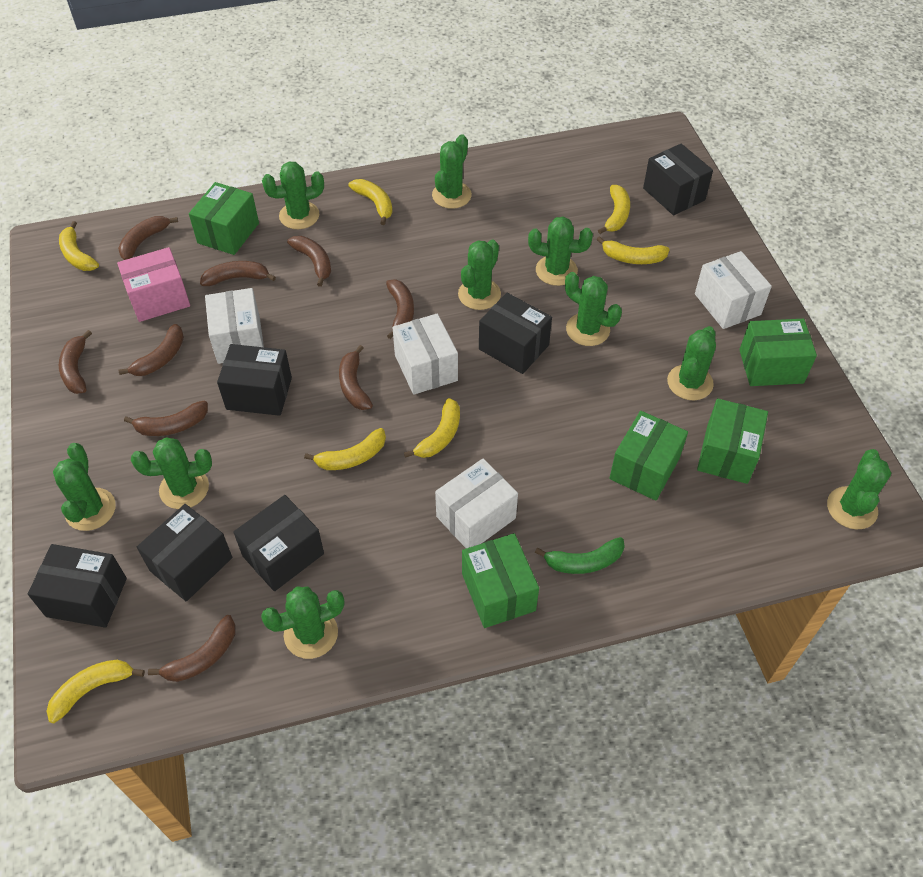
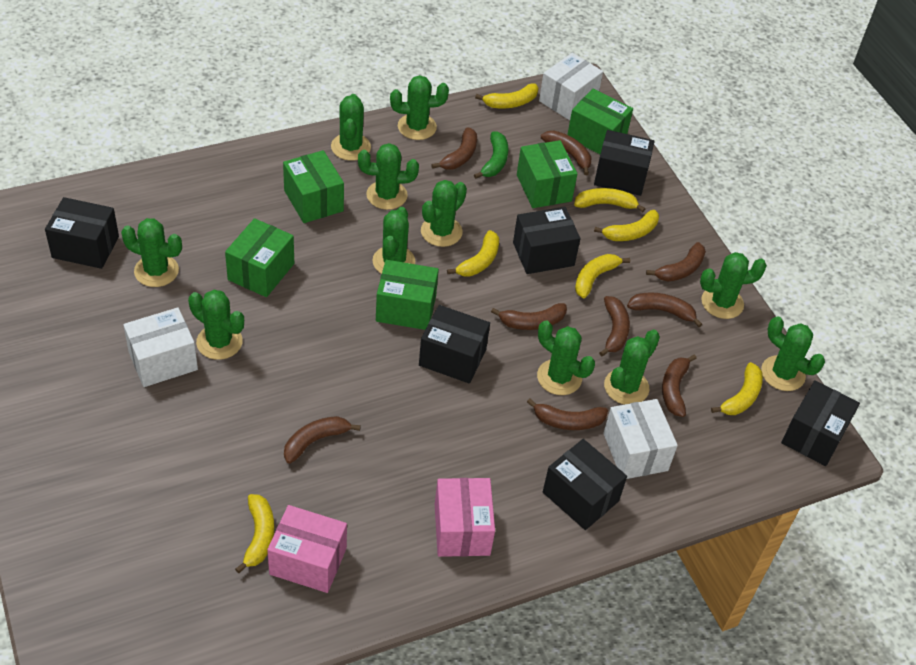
green cactus: 10 -> 11
pink box: 1 -> 2
white box: 4 -> 3

